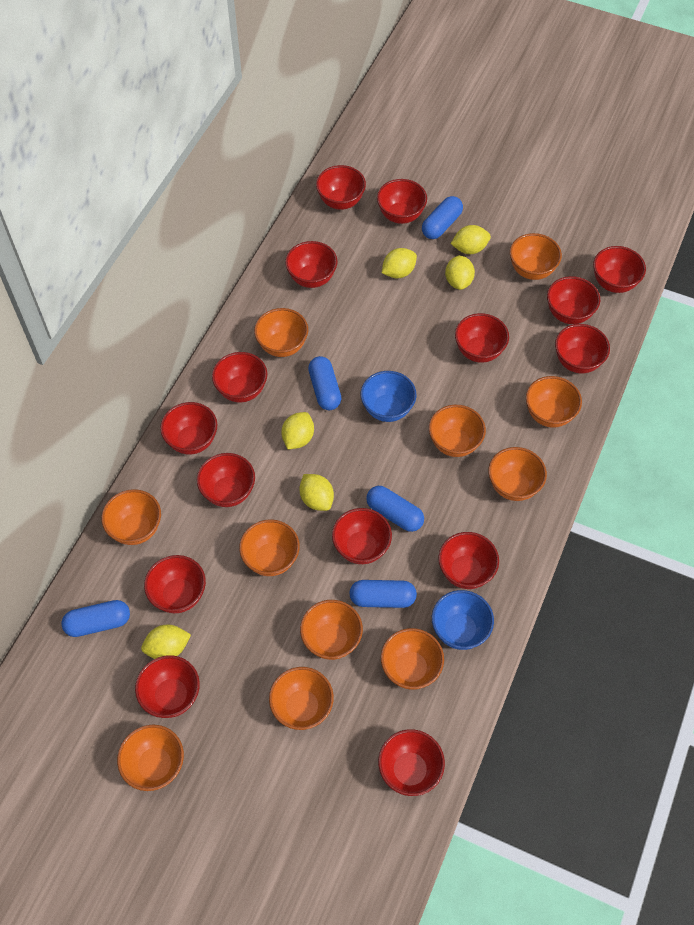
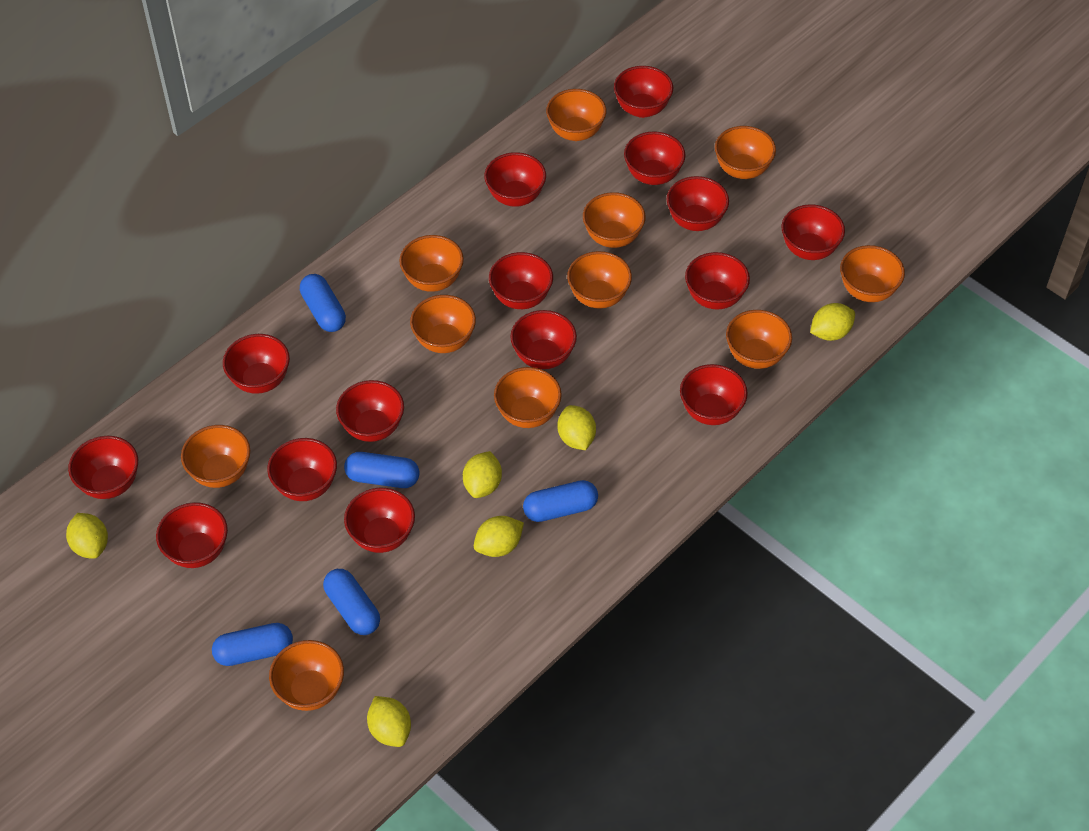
blue bowl: 2 -> 0

